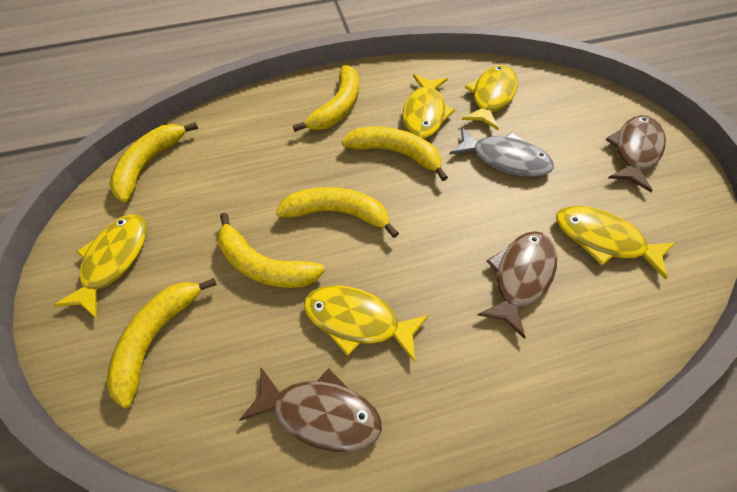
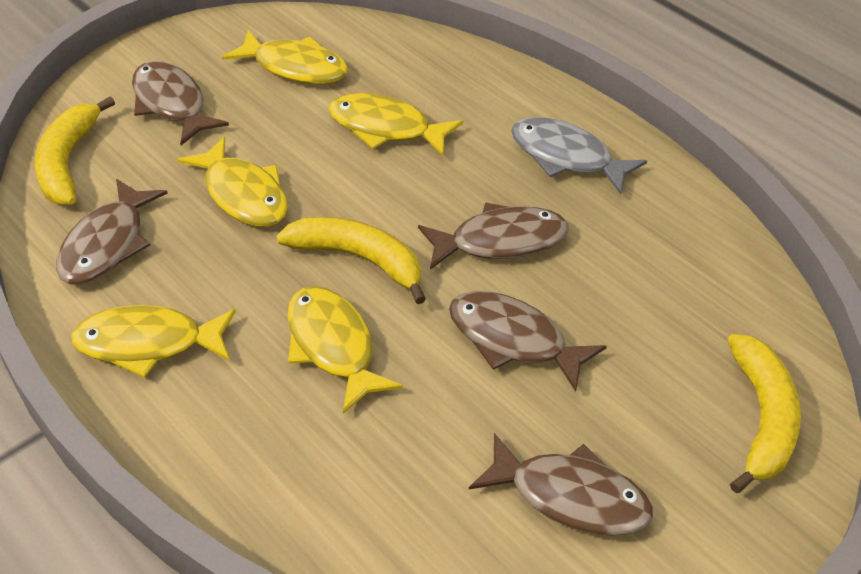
brown fish: 3 -> 5
yellow banana: 6 -> 3

